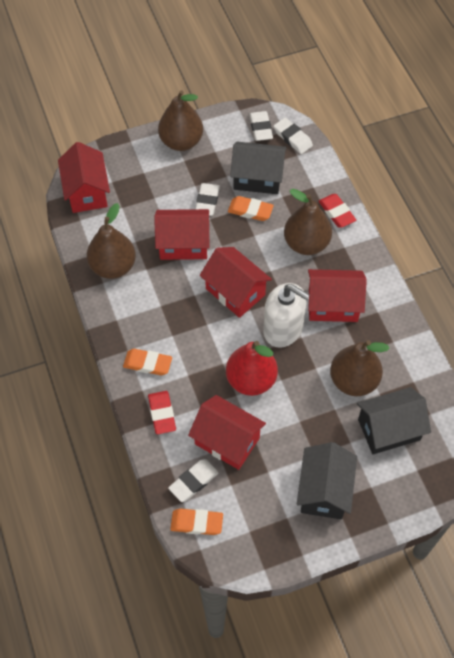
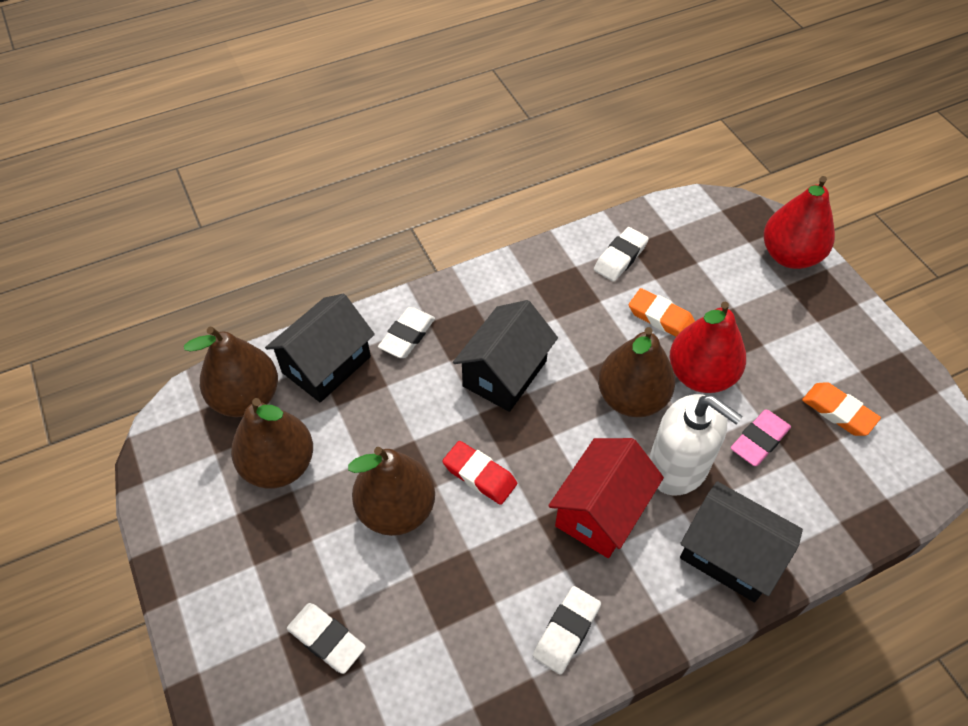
orange eraser: 3 -> 2
pink eraser: 0 -> 1
red eraser: 2 -> 1
red house: 5 -> 1
red pear: 1 -> 2

